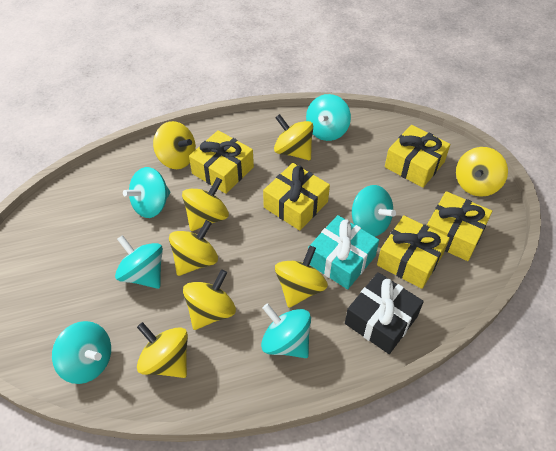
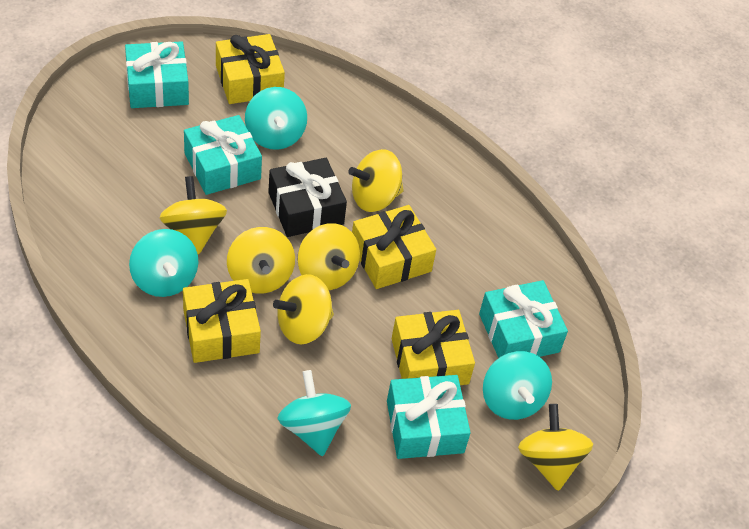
turquoise gift: 1 -> 4
turquoise spinning top: 6 -> 4
yellow gift: 5 -> 4
yellow spinning top: 8 -> 6

